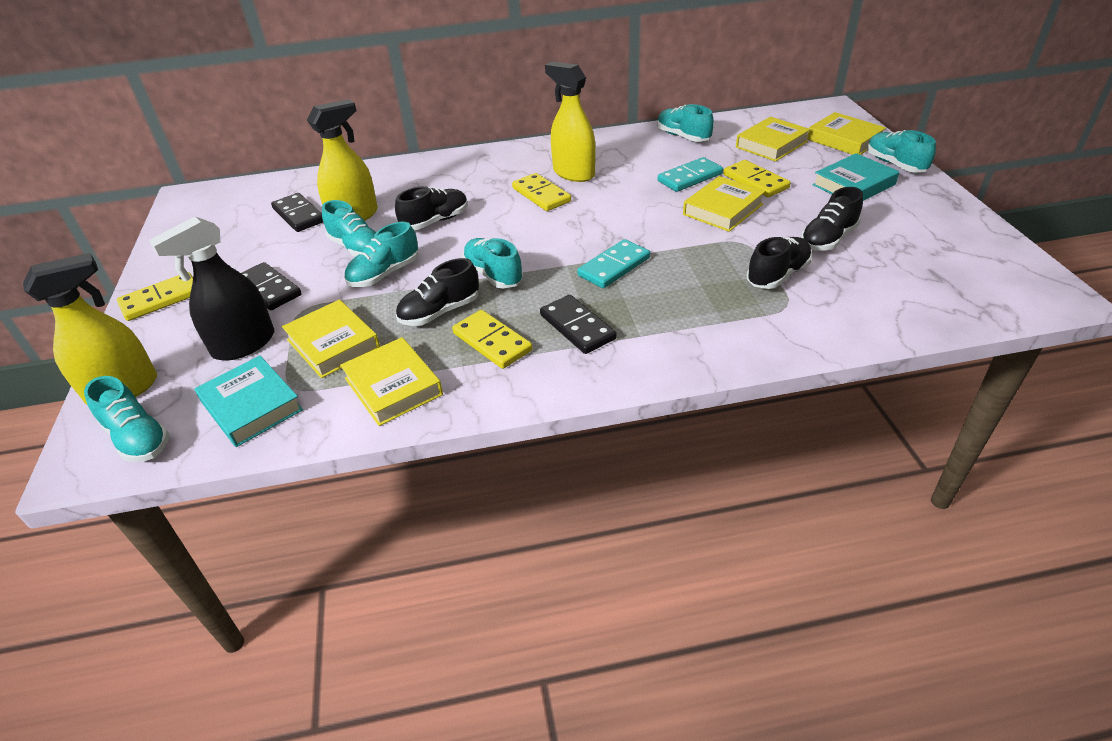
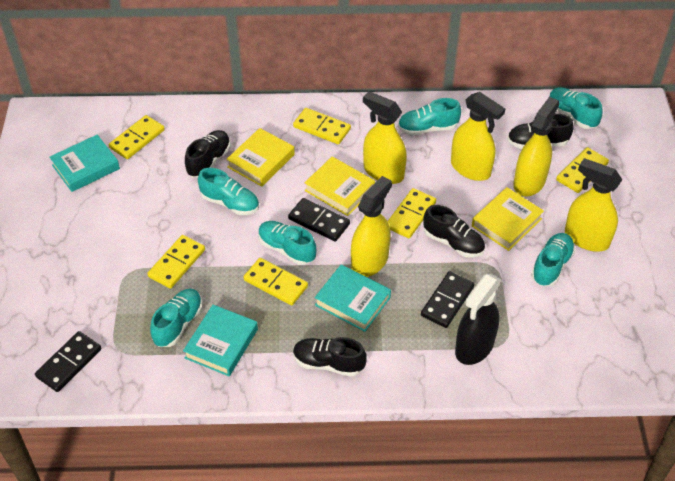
turquoise book: 2 -> 3
turquoise domino: 2 -> 0
yellow book: 5 -> 3
yellow domino: 4 -> 6
yellow spray bottle: 3 -> 5

